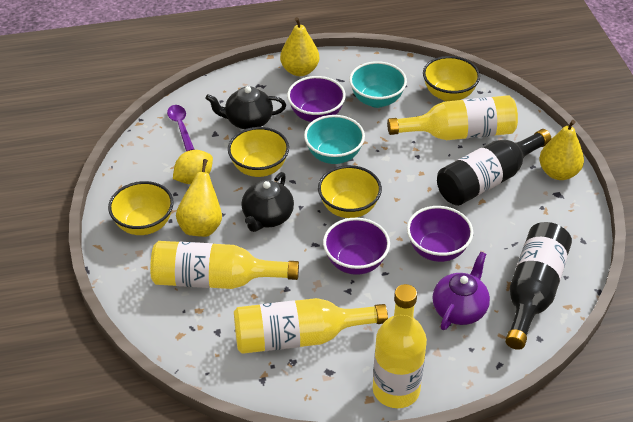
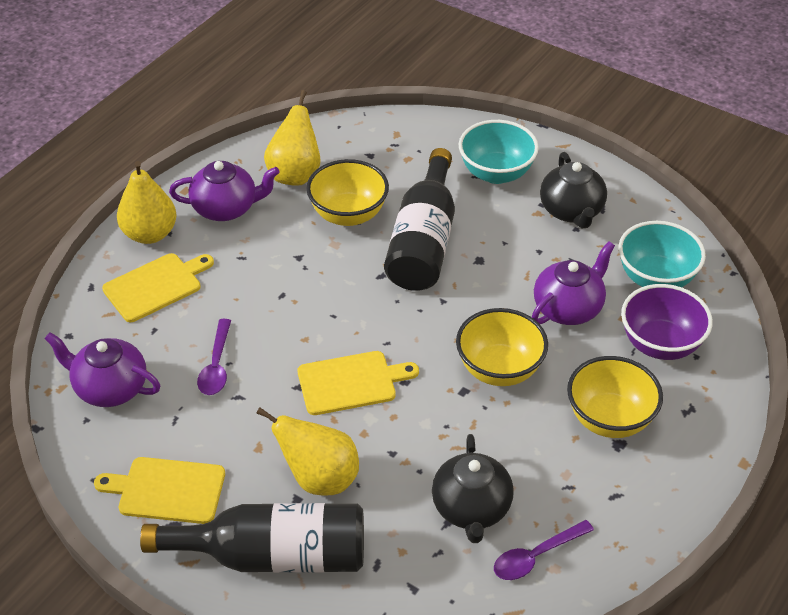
purple bowl: 3 -> 1
purple spoon: 1 -> 2
purple teapot: 1 -> 3
yellow bottle: 4 -> 0
yellow bowl: 4 -> 3
yellow cutting board: 0 -> 3
yellow lemon: 1 -> 0

